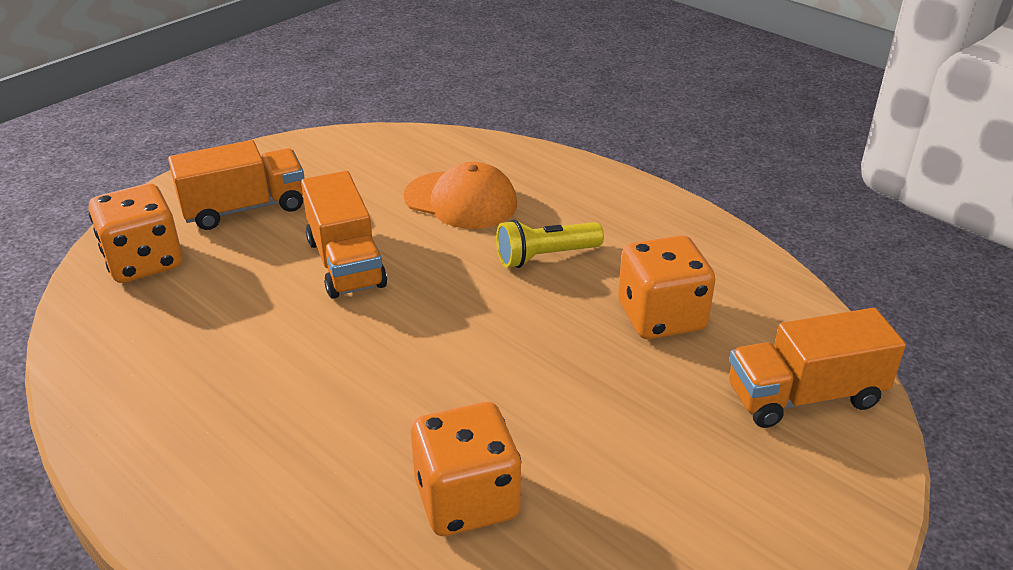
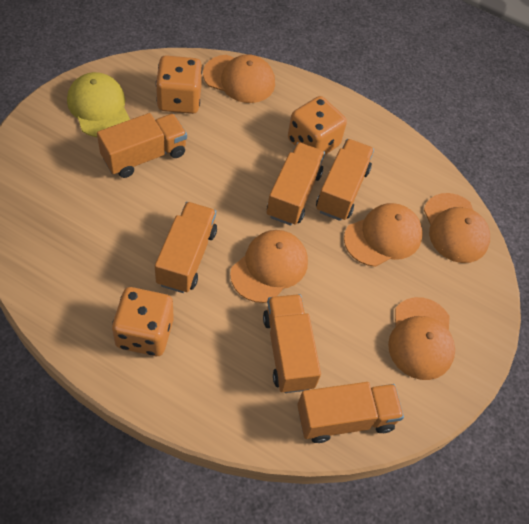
orange cap: 1 -> 5
orange truck: 3 -> 6
yellow cap: 0 -> 1
yellow flashlight: 1 -> 0

